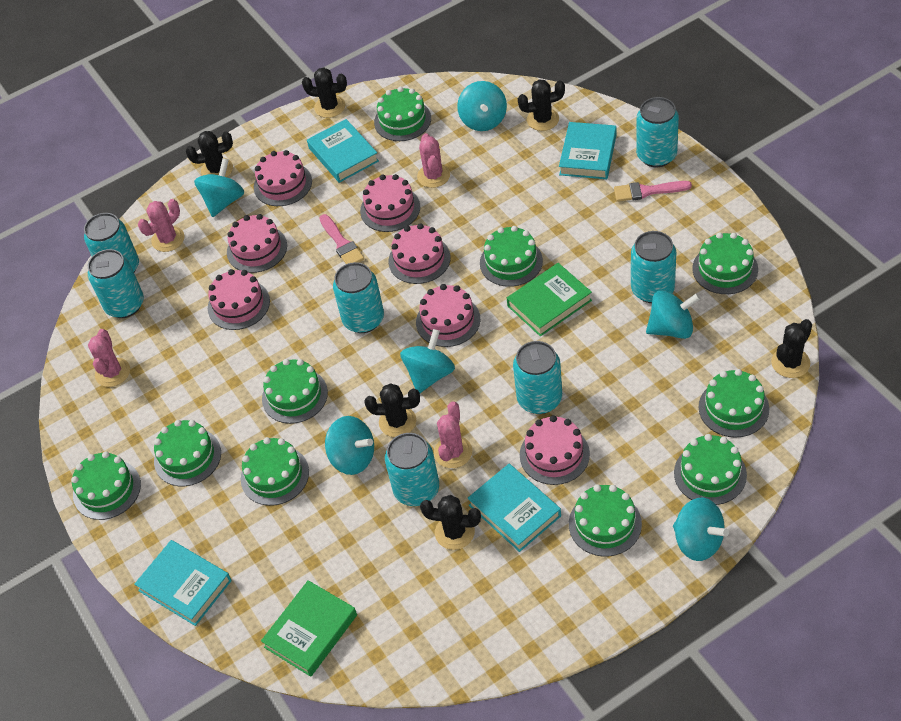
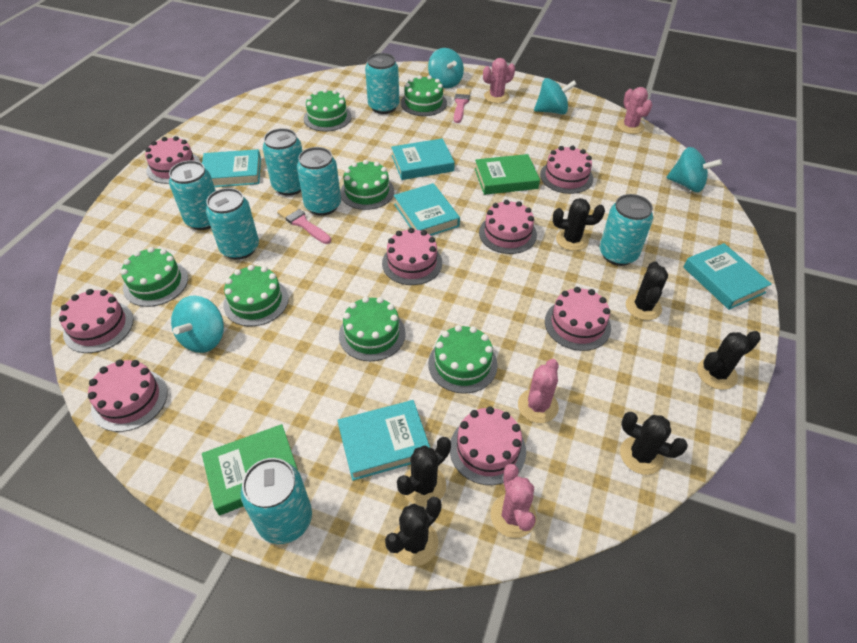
green cake: 10 -> 7
pink cake: 7 -> 8
turquoise book: 4 -> 5
turquoise spinning top: 6 -> 4

